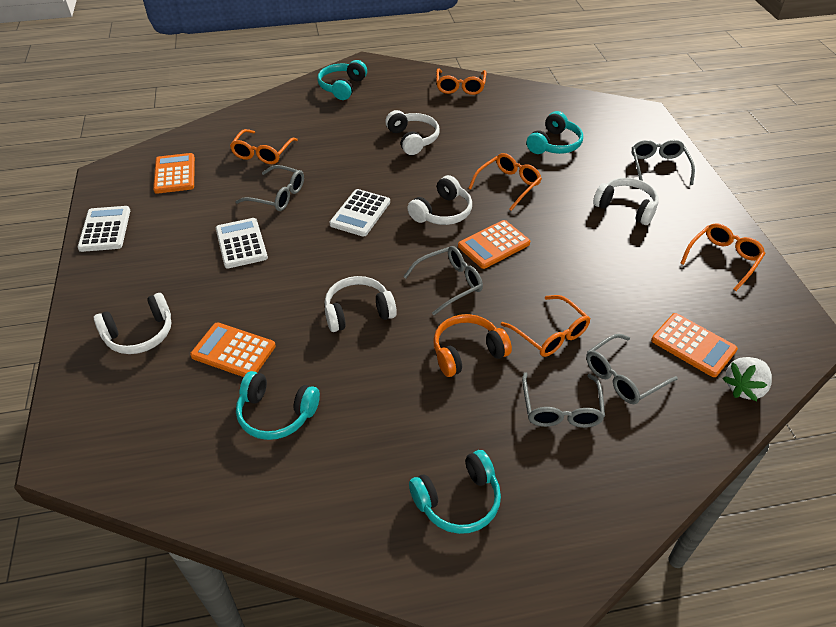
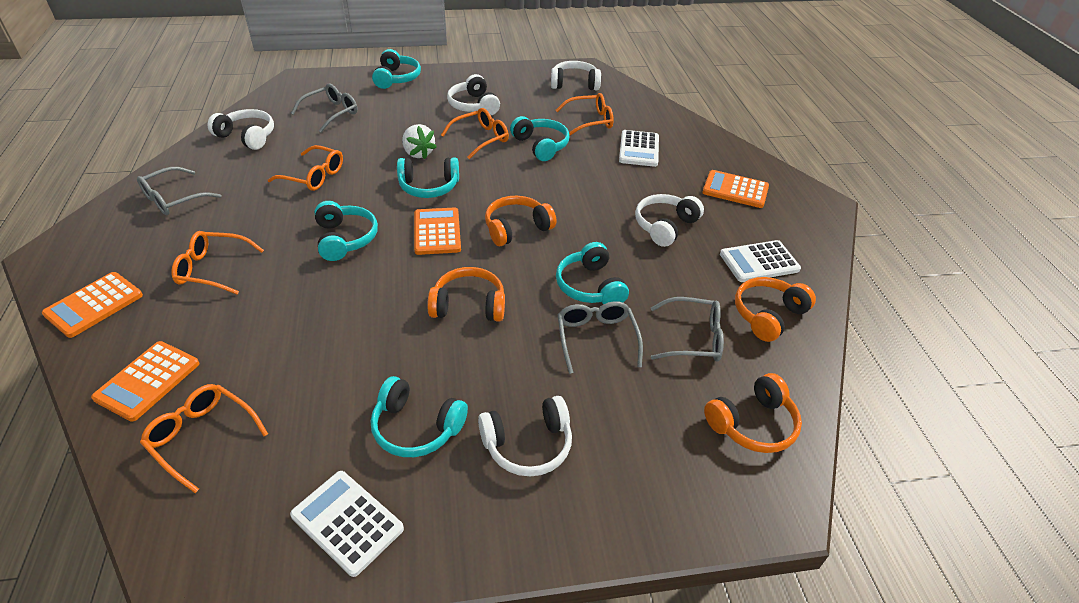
grey glasses: 5 -> 4
orange headphones: 1 -> 4
turquoise headphones: 4 -> 6

